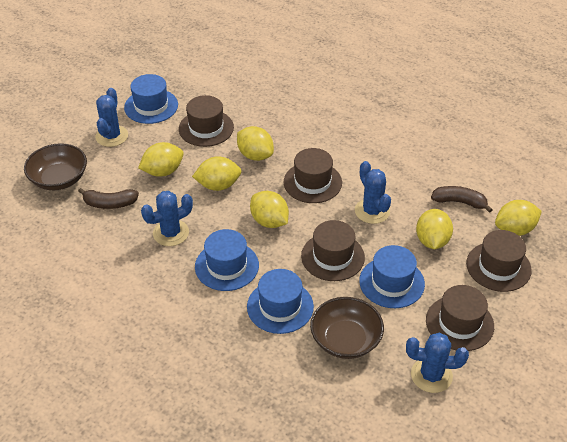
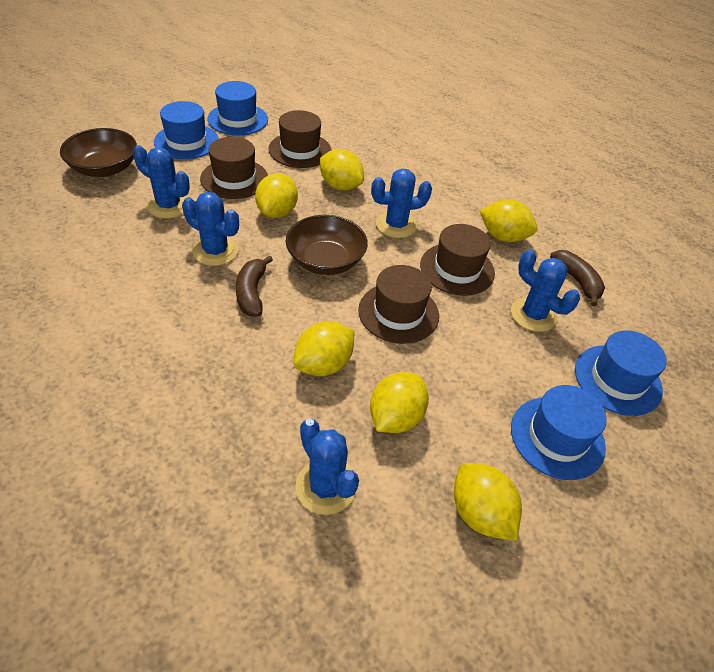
blue cactus: 4 -> 5
brown hat: 5 -> 4

